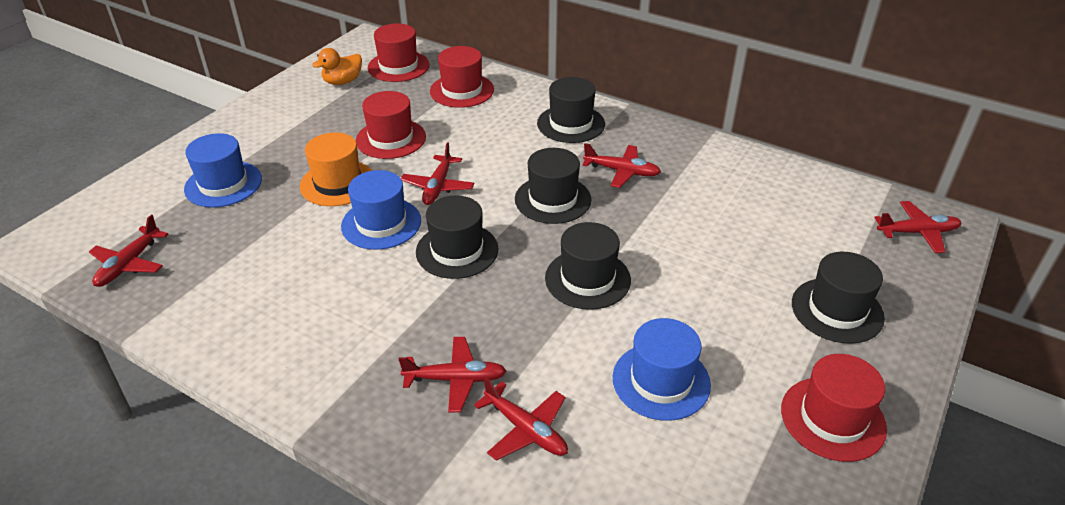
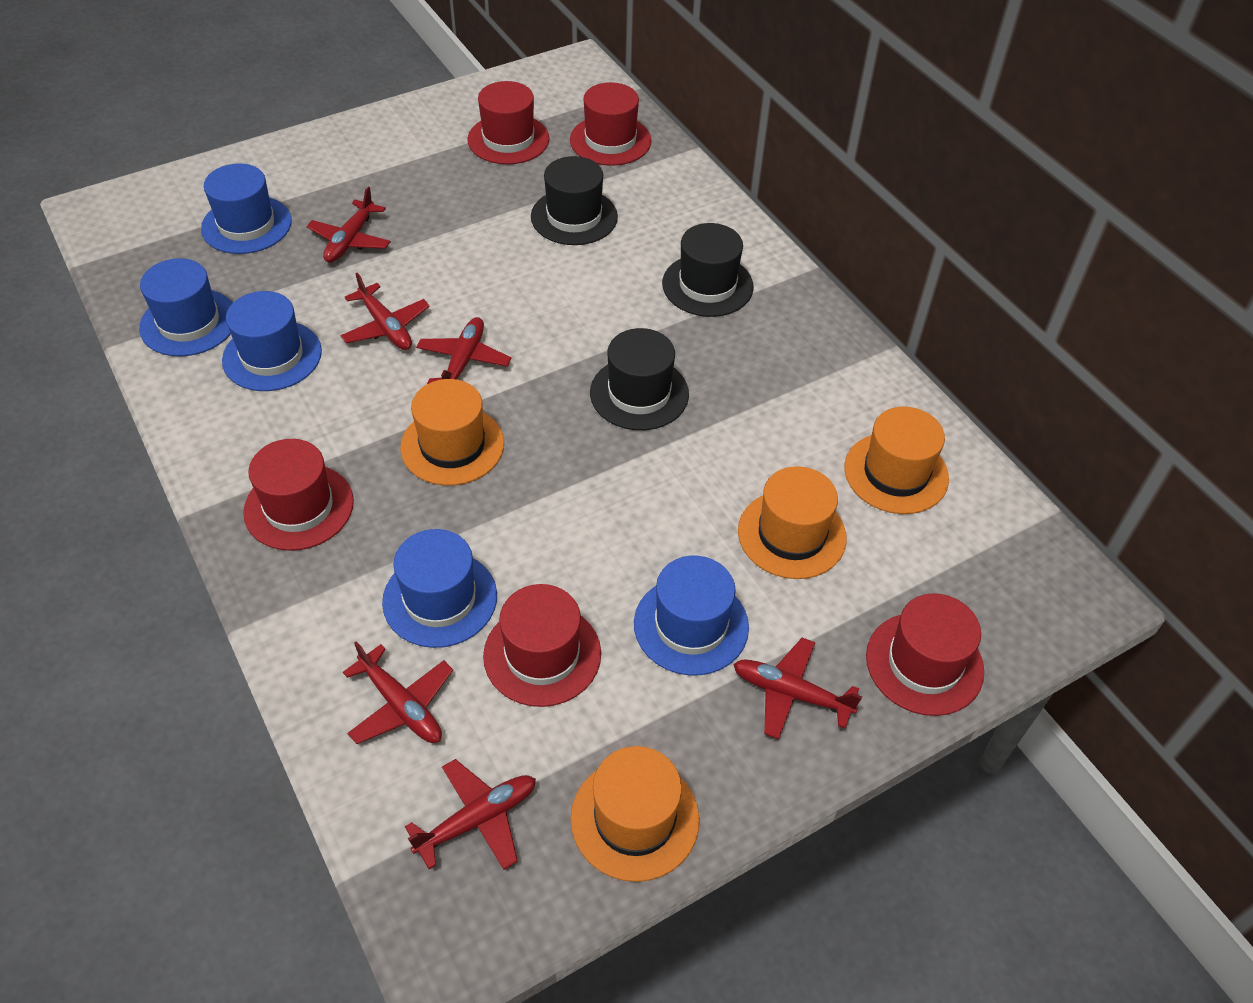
black hat: 5 -> 3
blue hat: 3 -> 5
orange duck: 1 -> 0
orange hat: 1 -> 4
red hat: 4 -> 5

